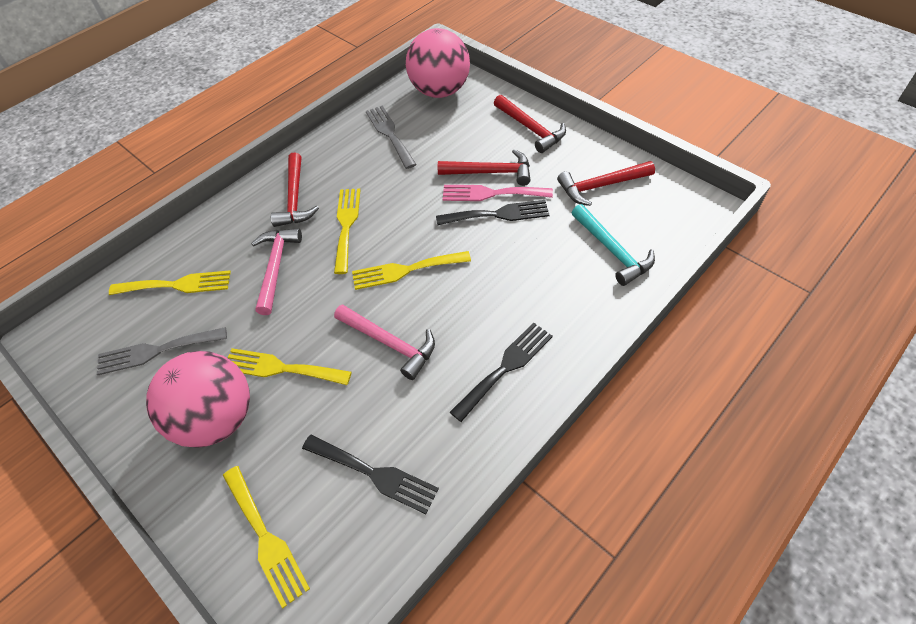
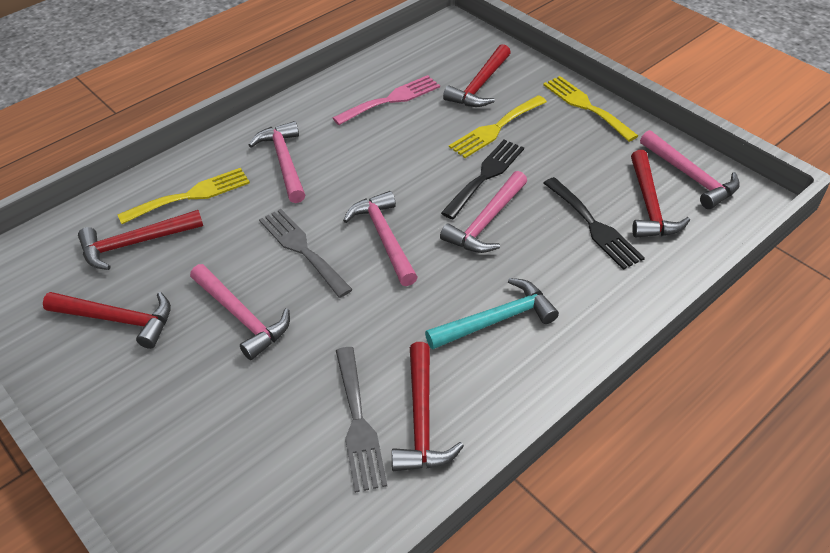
black fork: 3 -> 2
pink ball: 2 -> 0
pink hammer: 2 -> 5
red hammer: 4 -> 5
yellow fork: 5 -> 3

